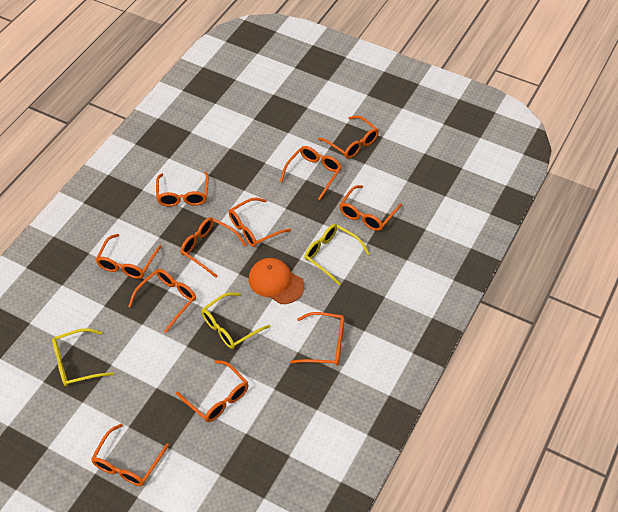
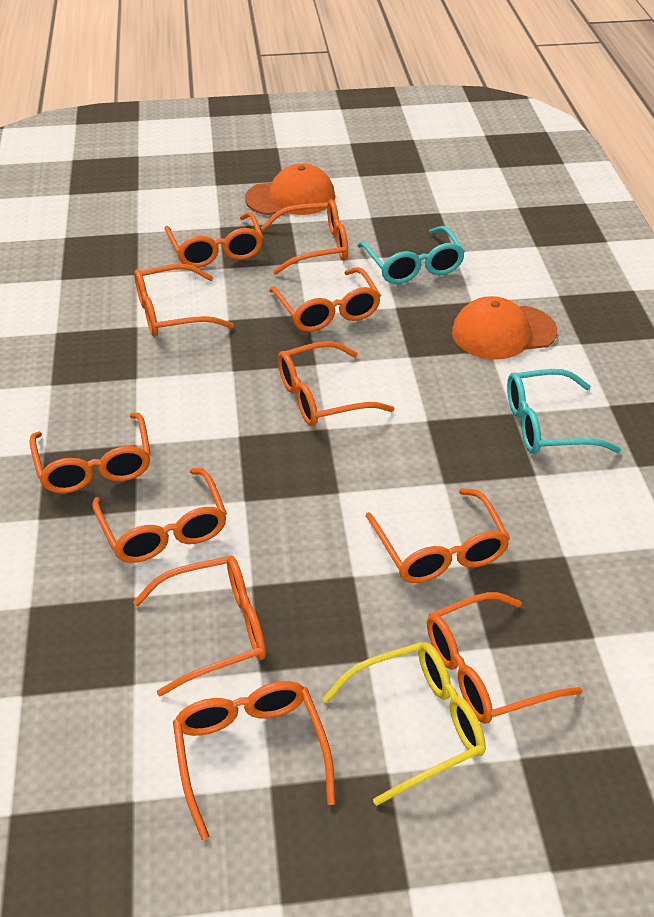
orange cap: 1 -> 2
turquoise glasses: 0 -> 2
yellow glasses: 3 -> 1

